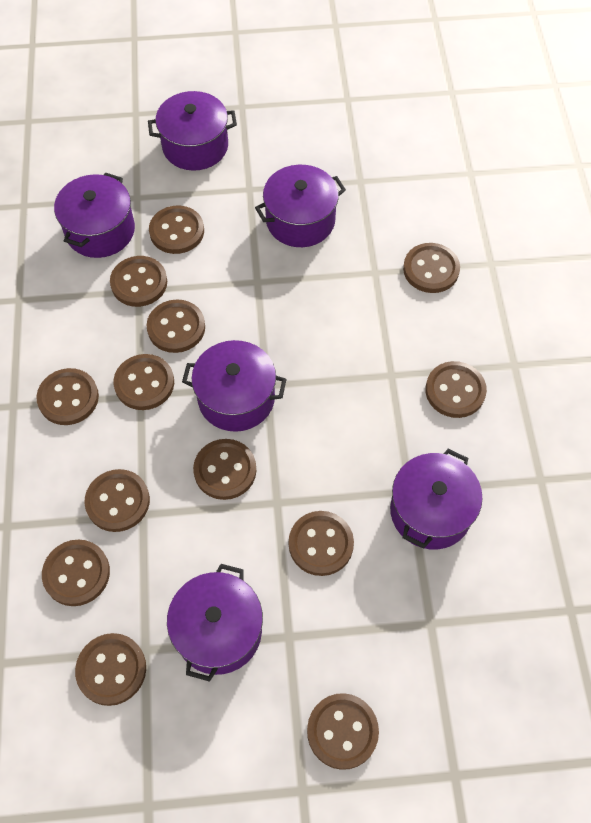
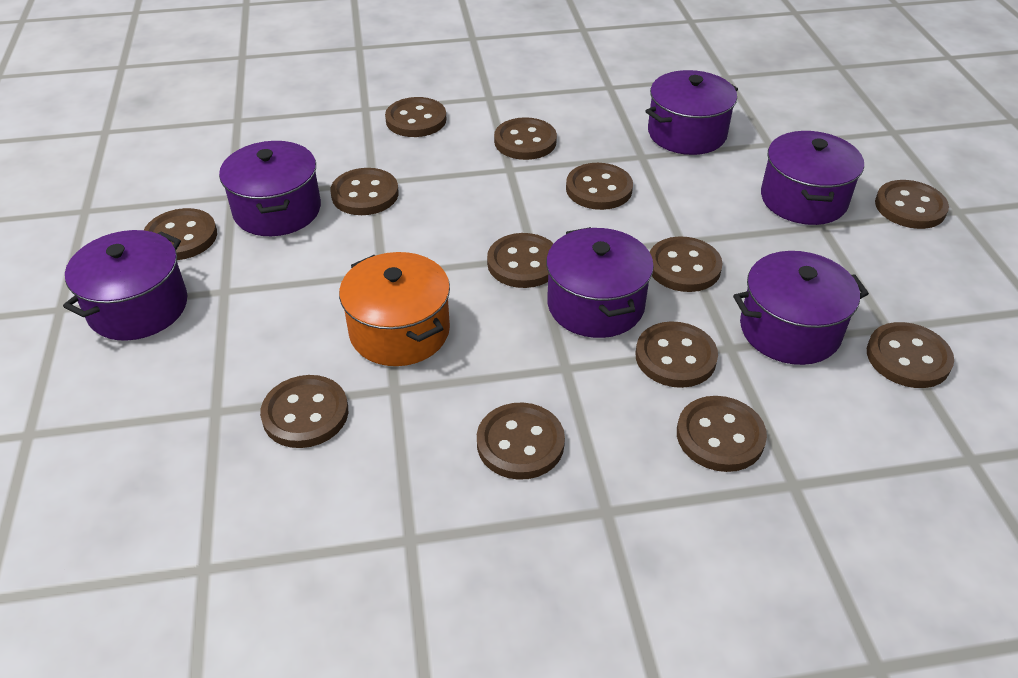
orange pot: 0 -> 1

